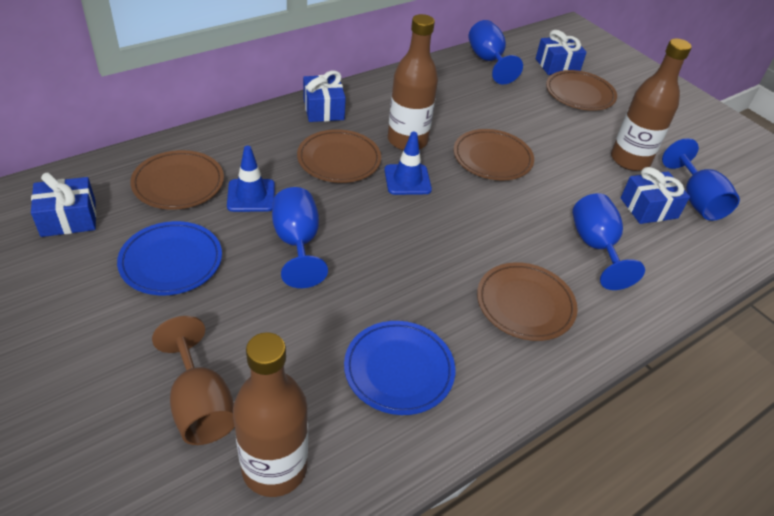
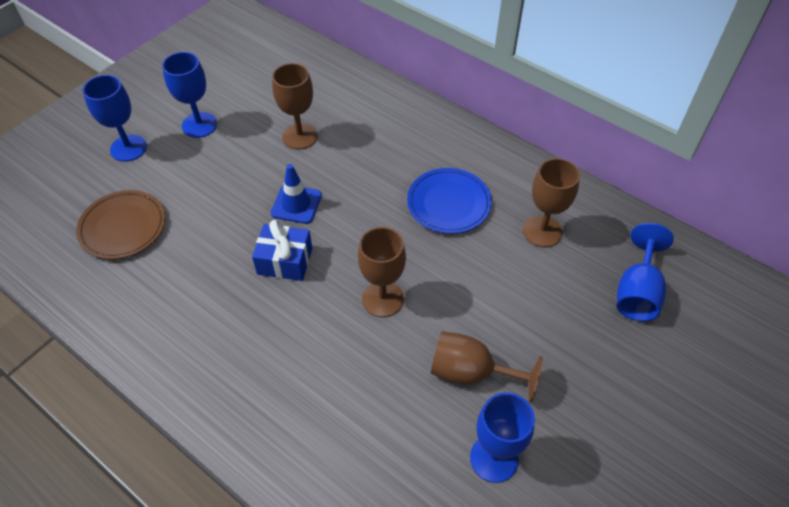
blue gift: 4 -> 1
blue plate: 2 -> 1
blue traffic cone: 2 -> 1
brown bottle: 3 -> 0
brown goblet: 1 -> 4
brown plate: 5 -> 1

